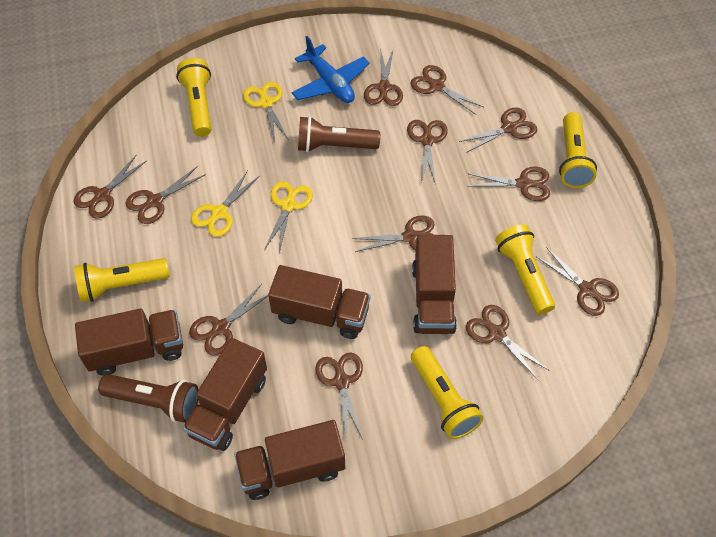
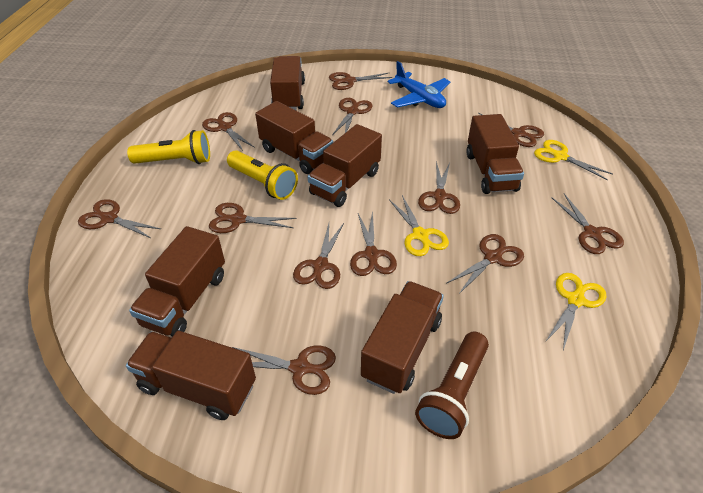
brown flashlight: 2 -> 1
brown truck: 5 -> 7
yellow flashlight: 5 -> 2

